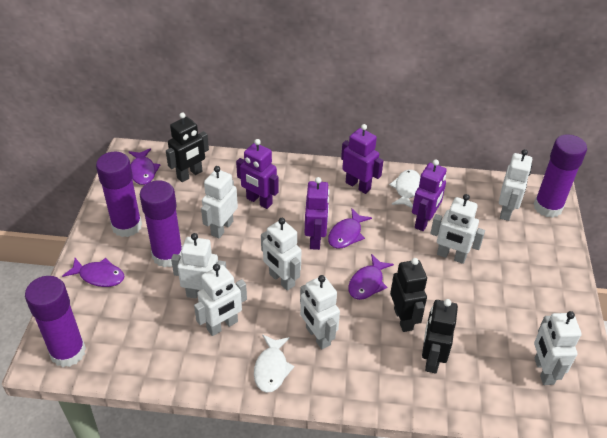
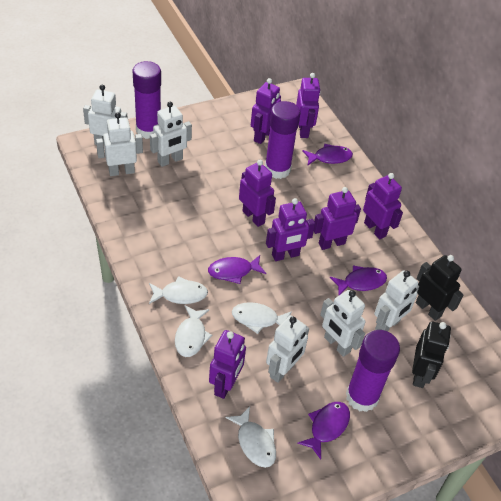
black robot: 3 -> 2
purple glue stick: 4 -> 3
purple robot: 4 -> 7
white fish: 2 -> 4
white robot: 8 -> 6

